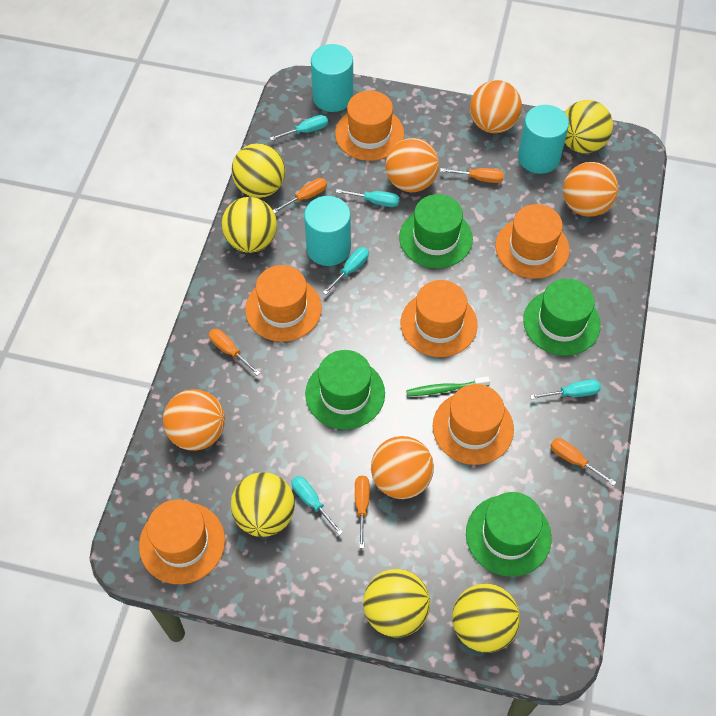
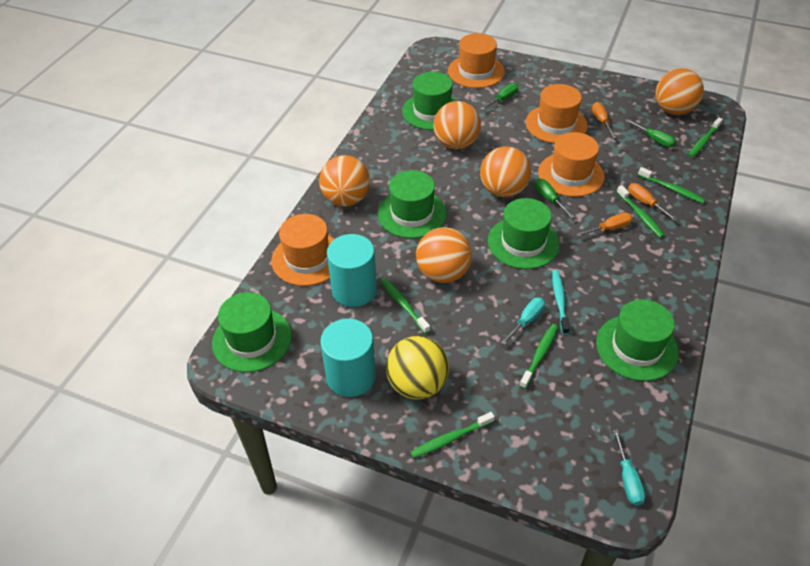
green hat: 4 -> 5
green screwdriver: 0 -> 3
green toothbrush: 1 -> 6
orange hat: 6 -> 4
orange screwdriver: 5 -> 3
turquoise cylinder: 3 -> 2
turquoise screwdriver: 5 -> 2
turquoise toothbrush: 0 -> 1
yellow ball: 6 -> 1

